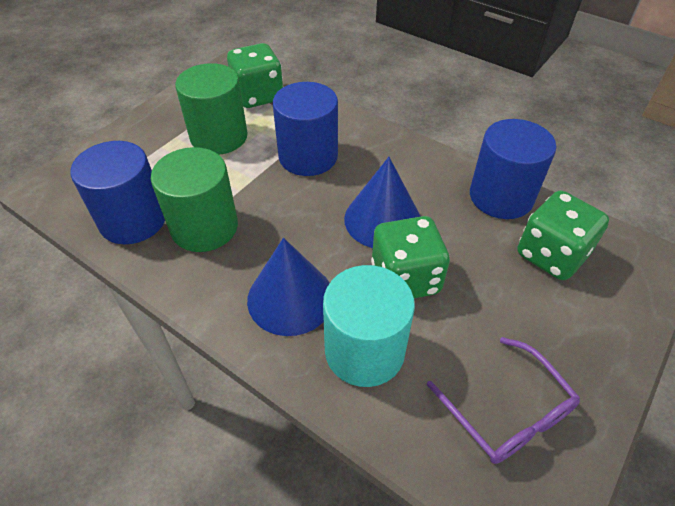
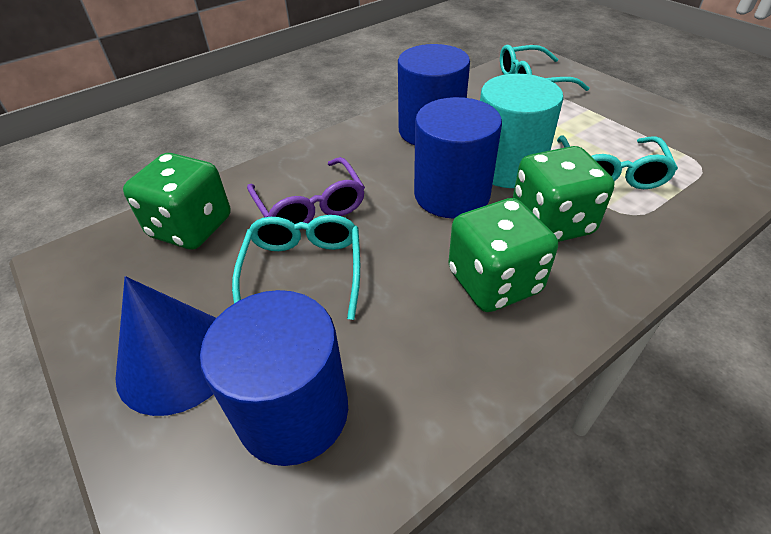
blue cone: 2 -> 1
green cylinder: 2 -> 0
turquoise glasses: 0 -> 3

